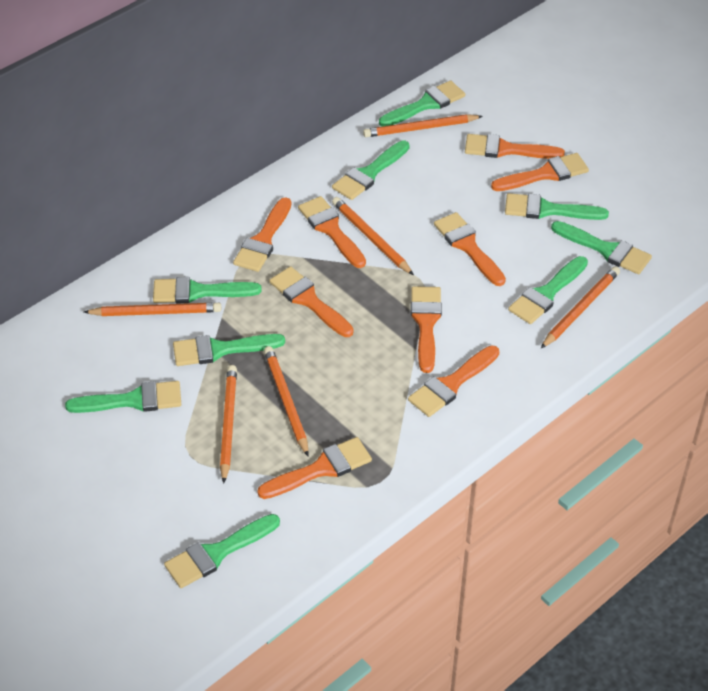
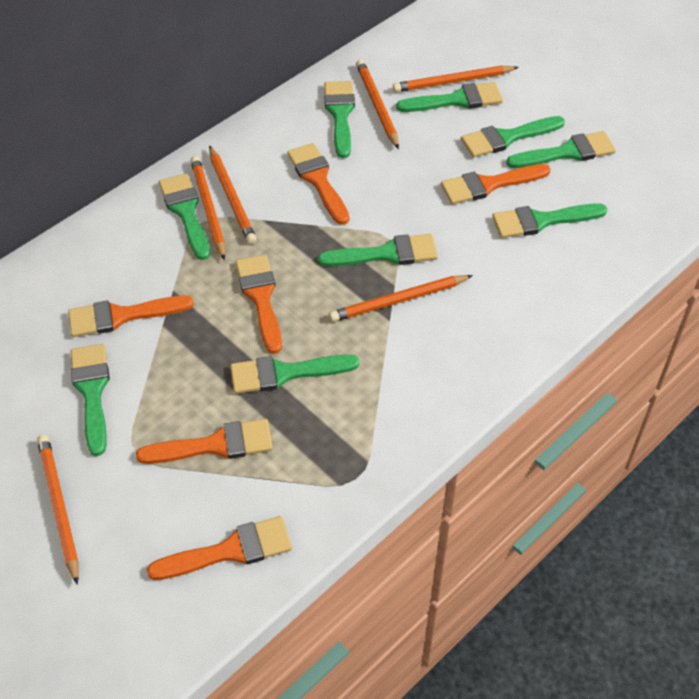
orange brush: 9 -> 6

